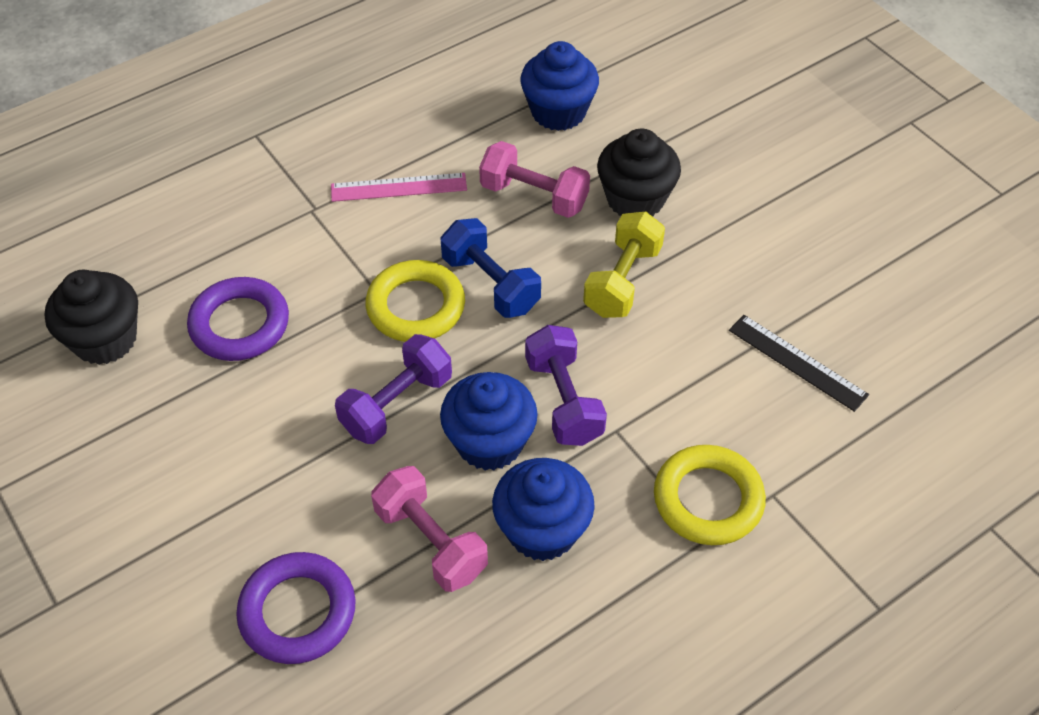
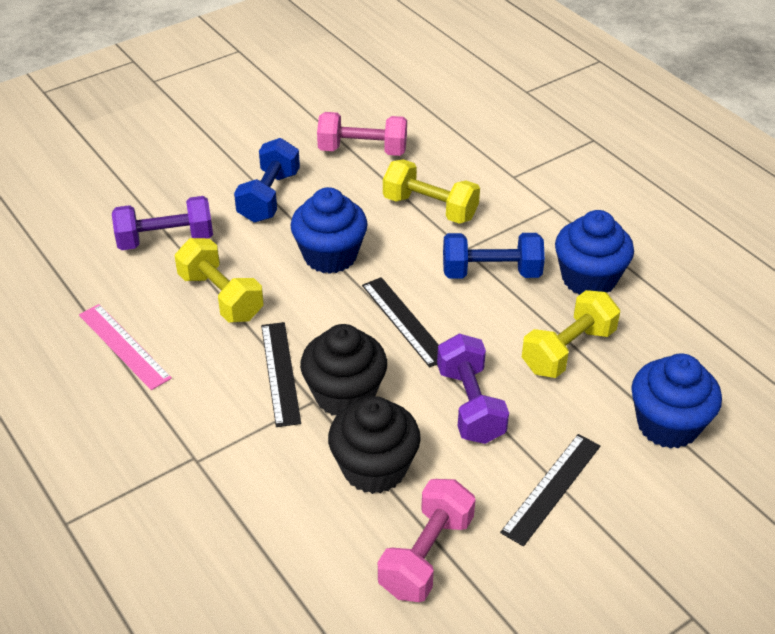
black ruler: 1 -> 3
blue dumbbell: 1 -> 2
purple ring: 2 -> 0
yellow dumbbell: 1 -> 3
yellow ring: 2 -> 0

